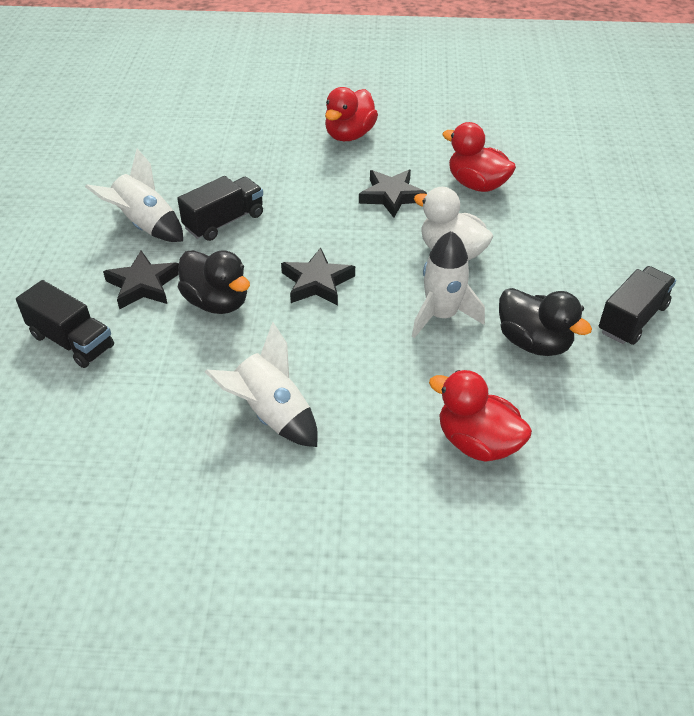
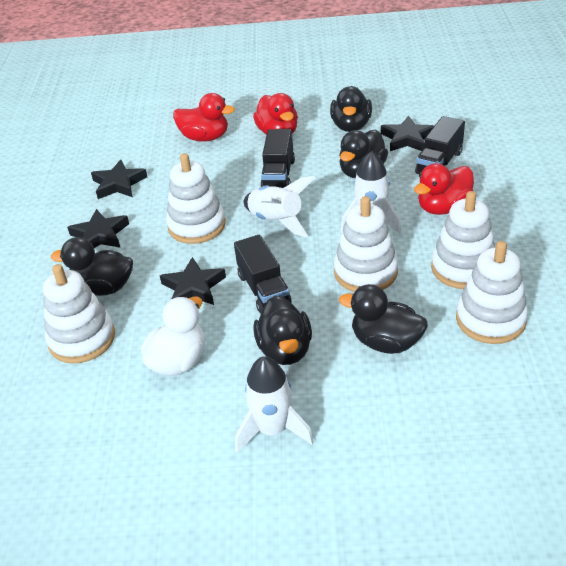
black duck: 2 -> 5
black star: 3 -> 4
white stacking toy: 0 -> 5

